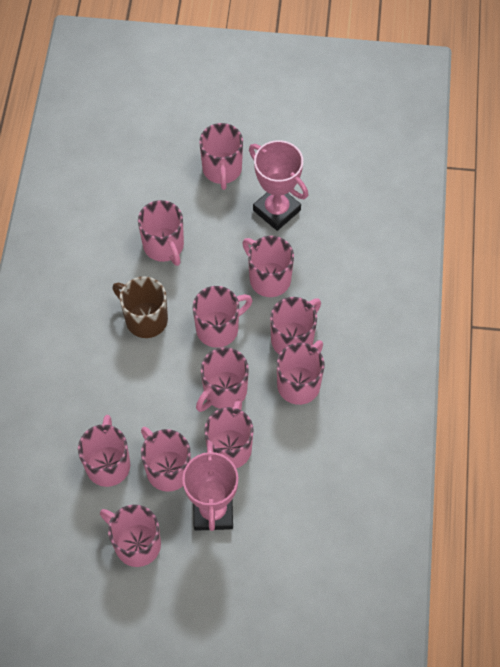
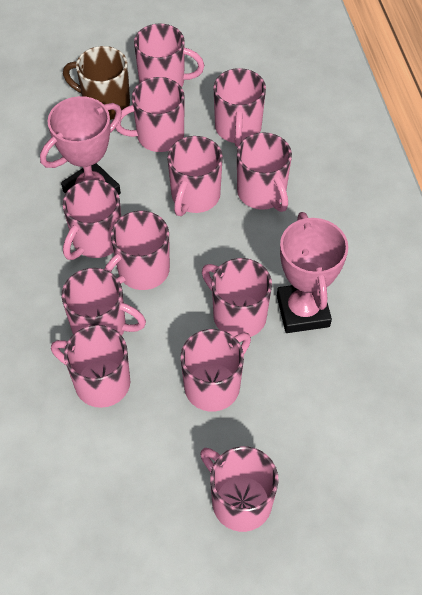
pink mug: 11 -> 12

